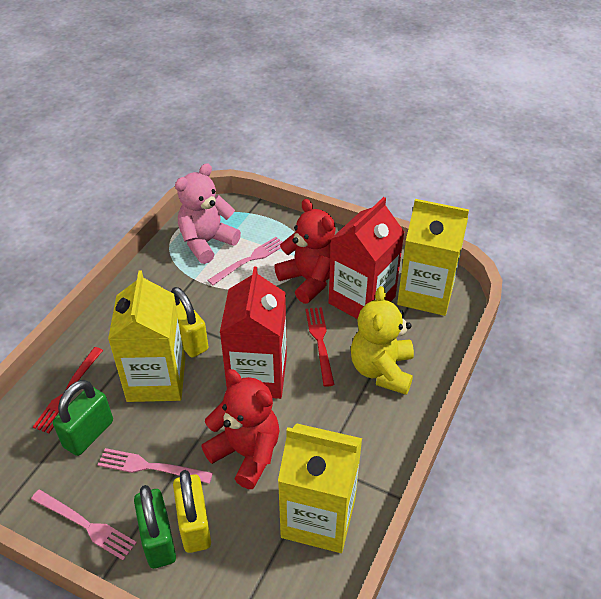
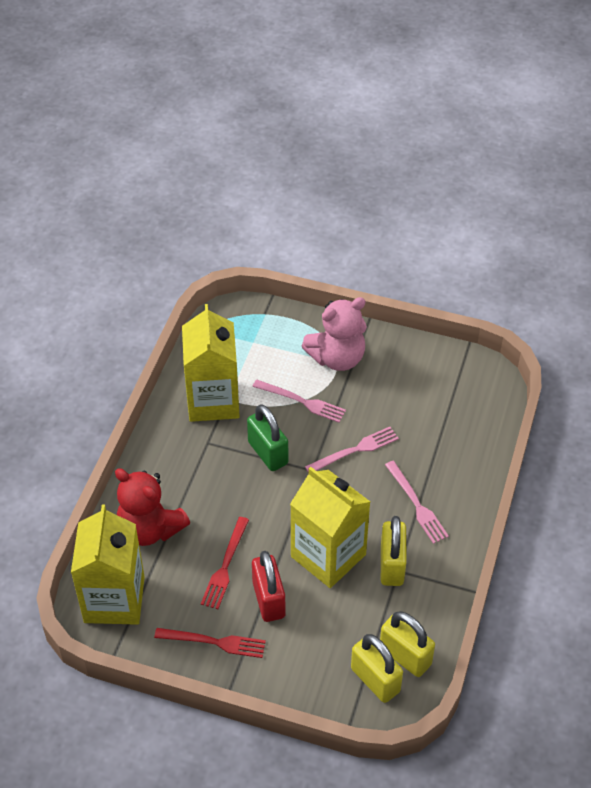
green padlock: 2 -> 1
red carton: 2 -> 0
red padlock: 0 -> 1
red teddy bear: 2 -> 1
yellow padlock: 2 -> 3
yellow teddy bear: 1 -> 0

